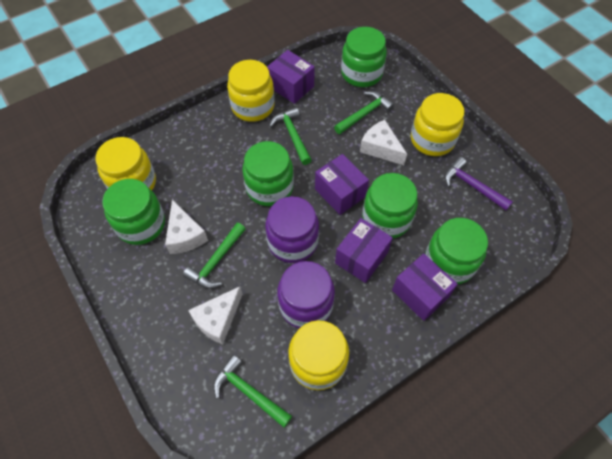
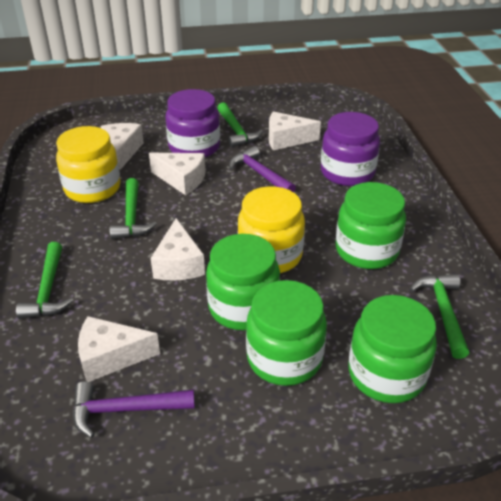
green jar: 5 -> 4
purple box: 4 -> 0
purple hammer: 1 -> 2
white cheese: 3 -> 5
yellow jar: 4 -> 2

